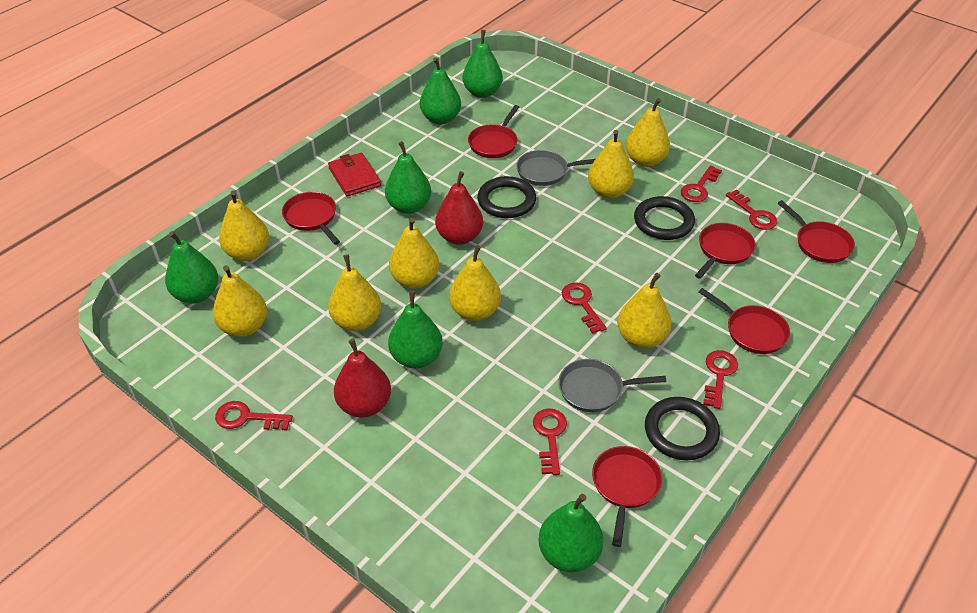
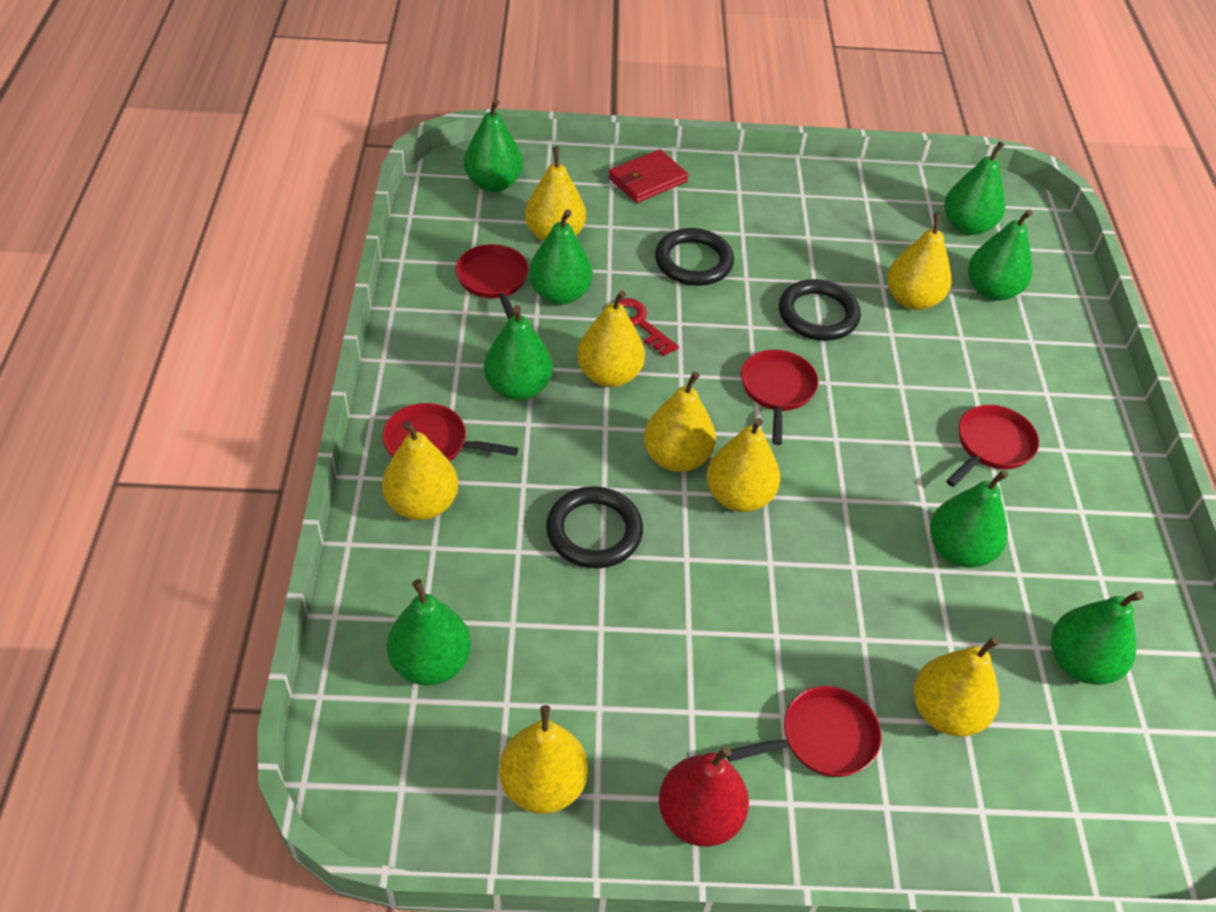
green pear: 6 -> 8
grey pan: 2 -> 0
red key: 6 -> 1
red pan: 6 -> 5
red pear: 2 -> 1

